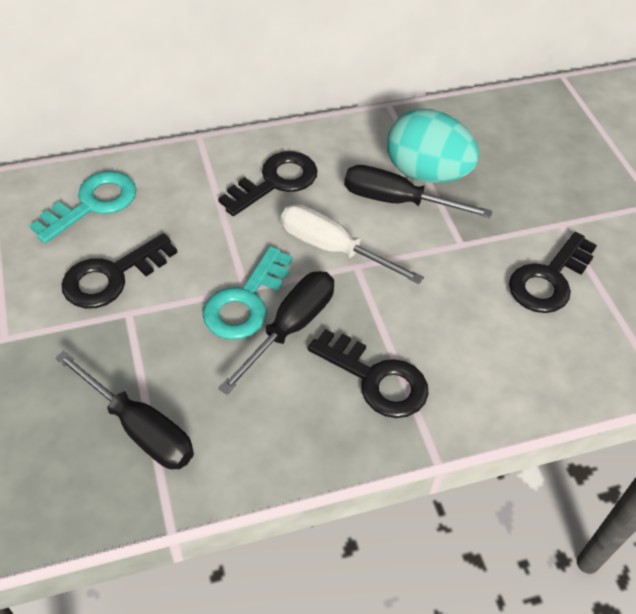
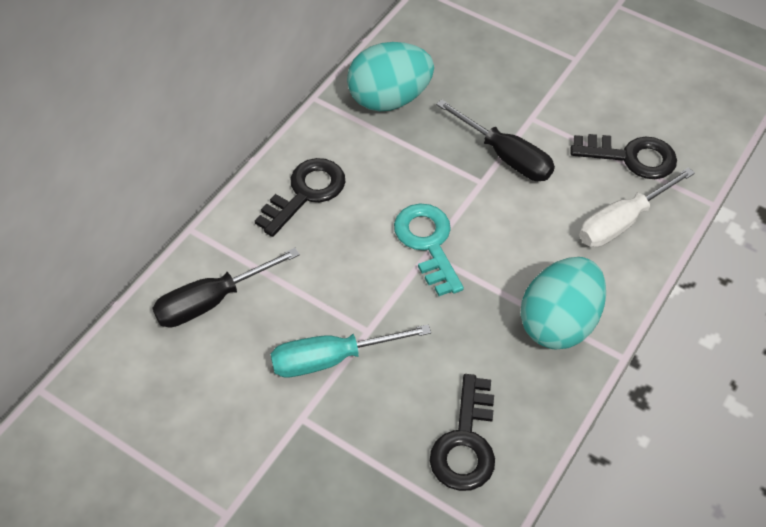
black key: 4 -> 3
black screwdriver: 3 -> 2
turquoise egg: 1 -> 2
turquoise key: 2 -> 1
turquoise screwdriver: 0 -> 1

